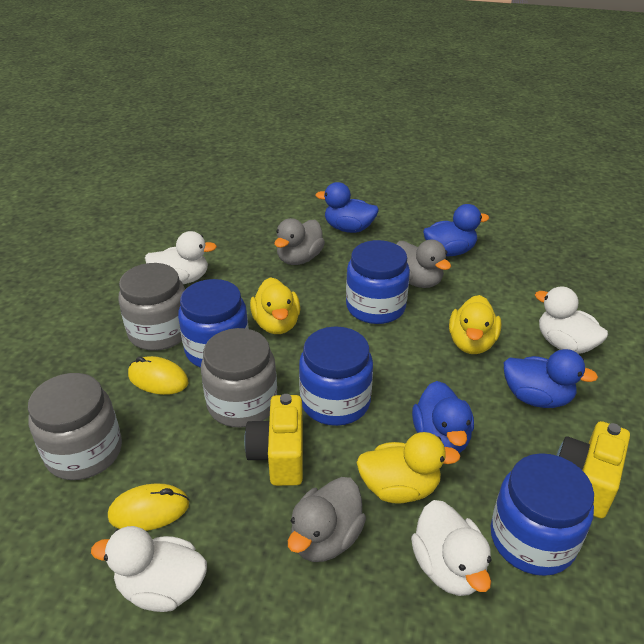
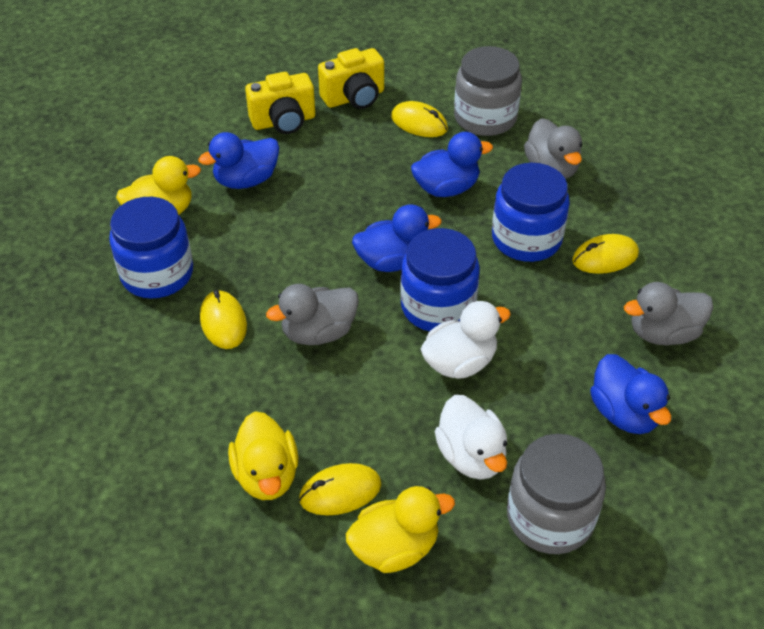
blue jar: 4 -> 3
grey jar: 3 -> 2
white duck: 4 -> 2
yellow mouse: 2 -> 4

